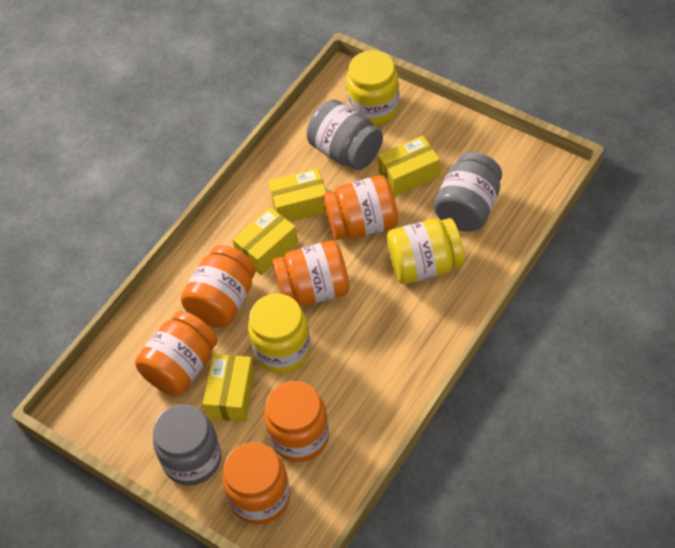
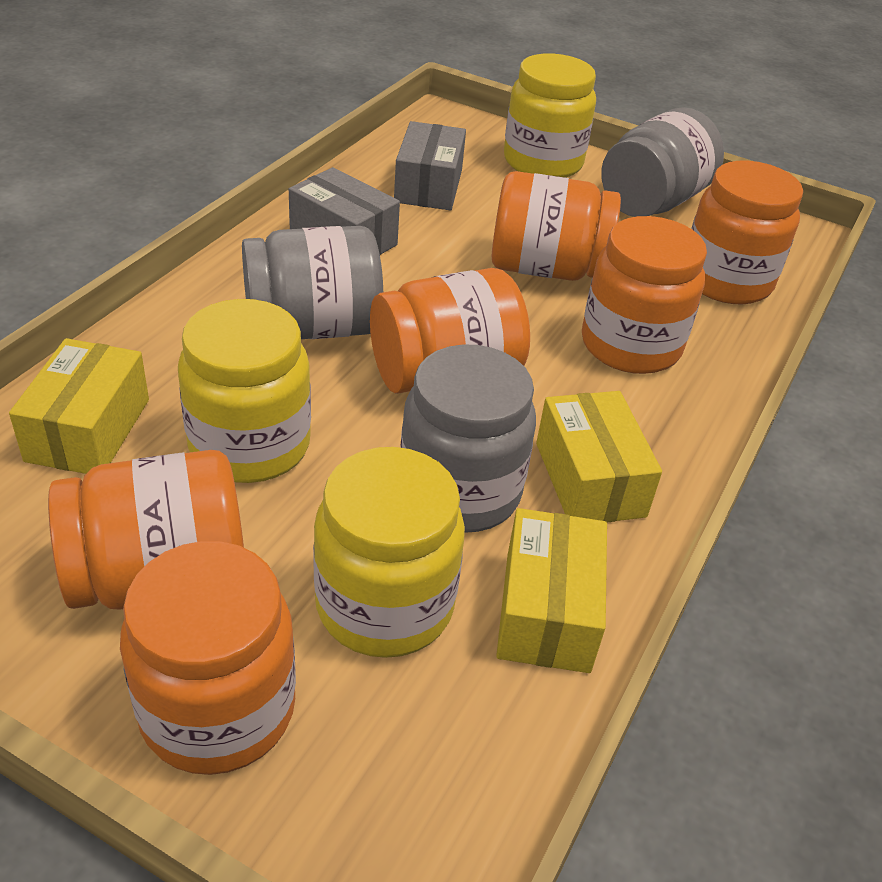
grey box: 0 -> 2
yellow box: 4 -> 3

